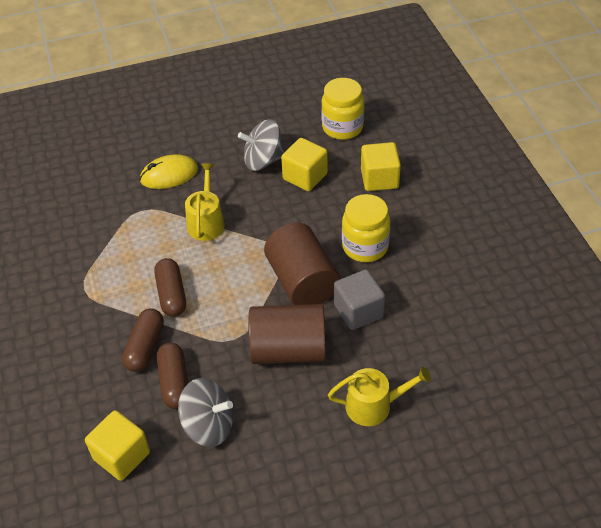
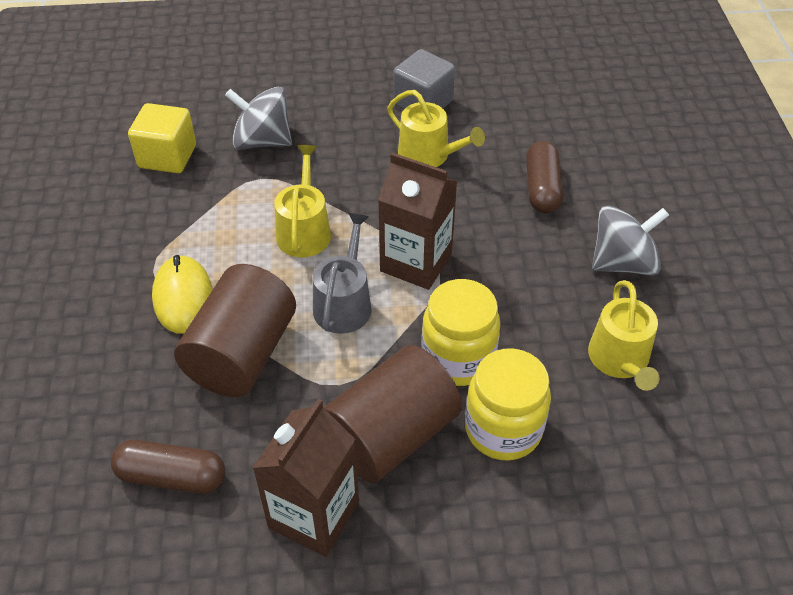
brown capsule: 3 -> 2
brown carton: 0 -> 2
grey watering can: 0 -> 1
yellow cube: 3 -> 1
yellow watering can: 2 -> 3

